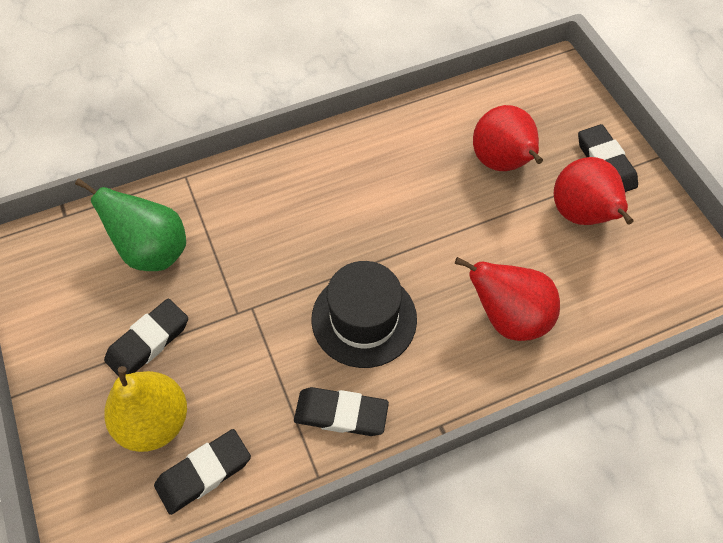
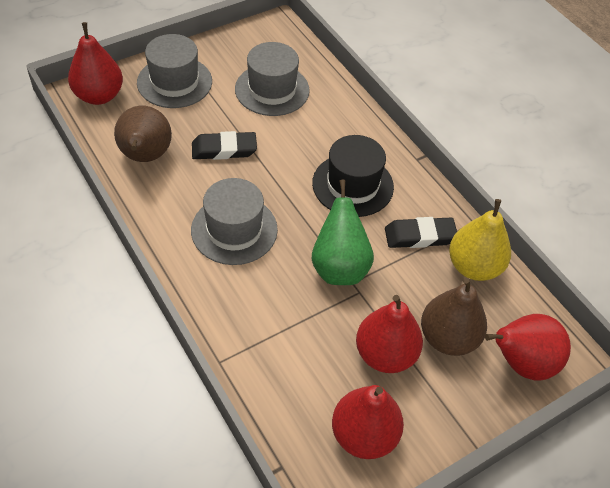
black eraser: 4 -> 2
brown pear: 0 -> 2
grey hat: 0 -> 3
red pear: 3 -> 4

